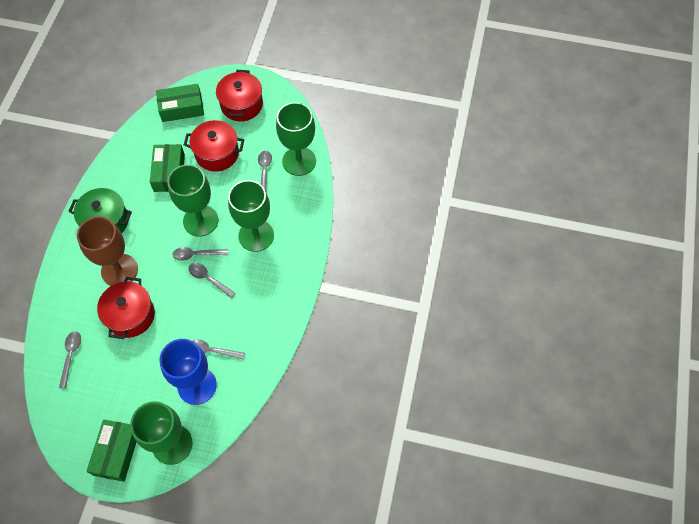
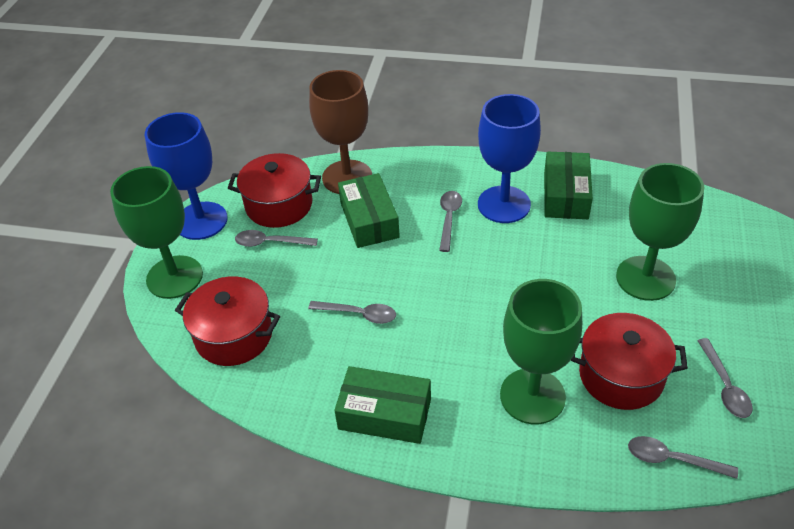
blue goblet: 1 -> 2
green goblet: 4 -> 3
green pot: 1 -> 0

